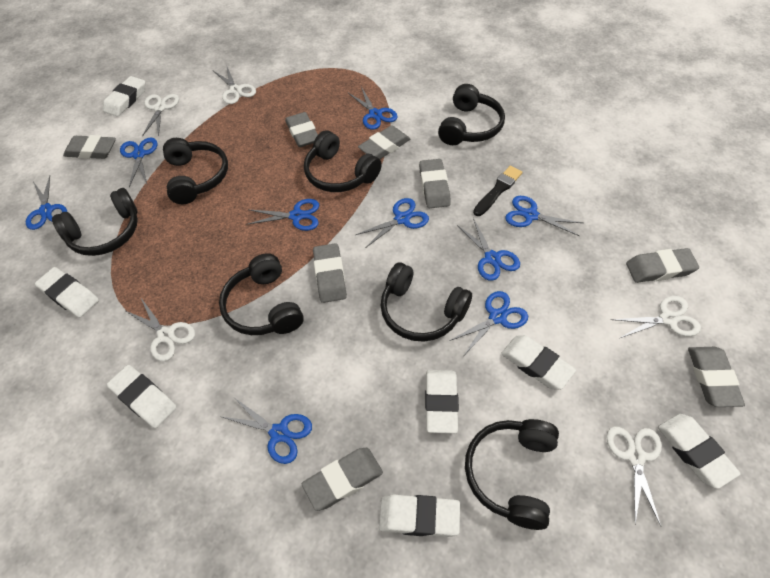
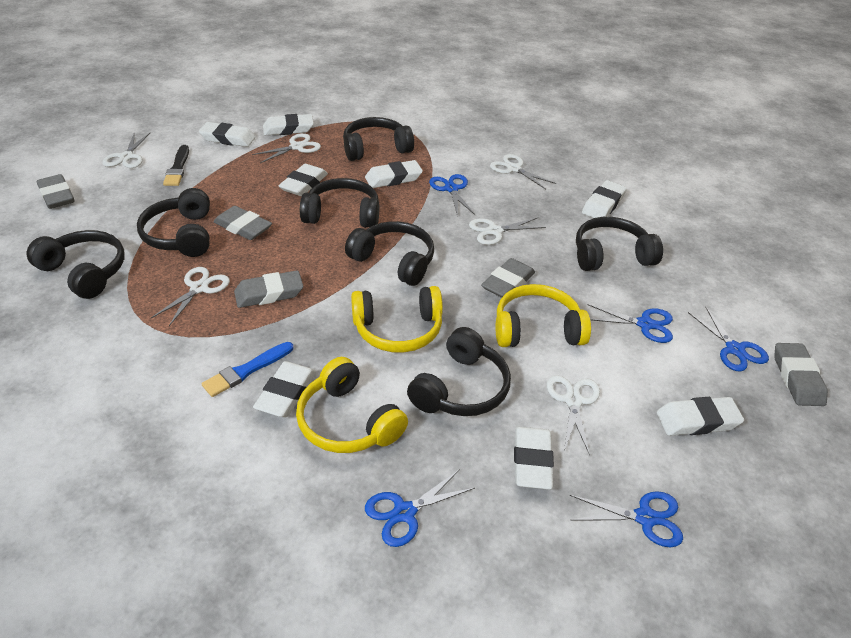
blue brush: 0 -> 1
blue scissors: 9 -> 5
grey eraser: 8 -> 5
white eraser: 7 -> 8
white scissors: 5 -> 6
yellow headphones: 0 -> 3

